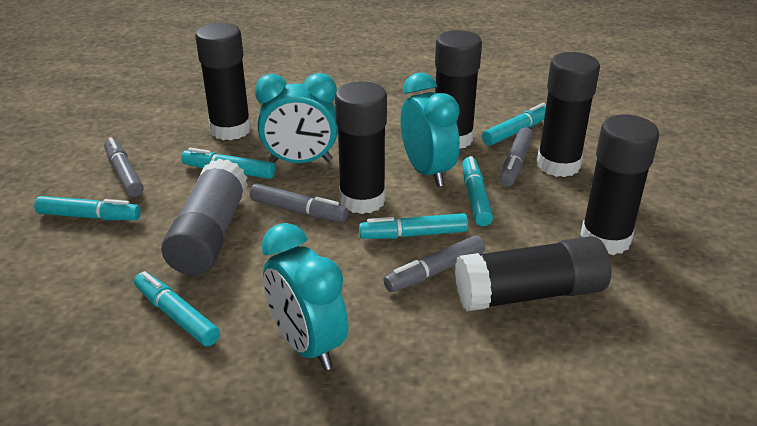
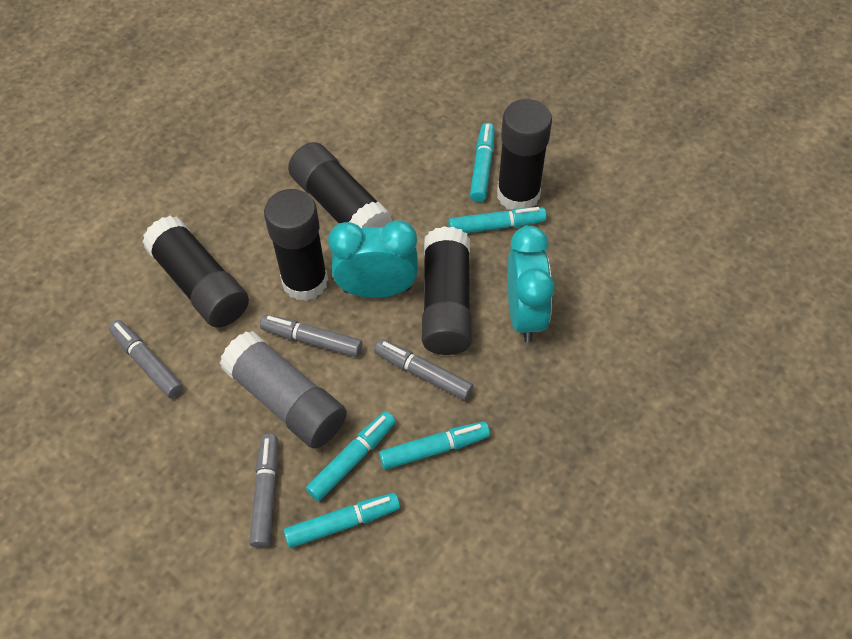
black glue stick: 6 -> 5
turquoise clock: 3 -> 2
turquoise marker: 6 -> 5

